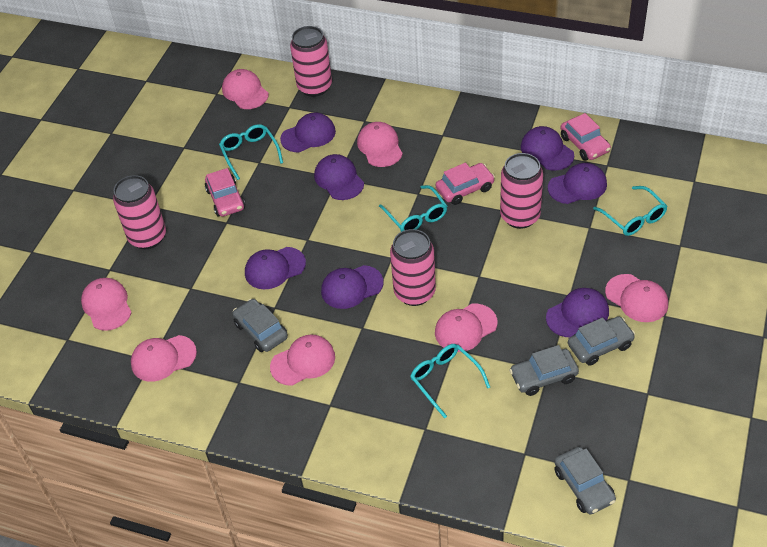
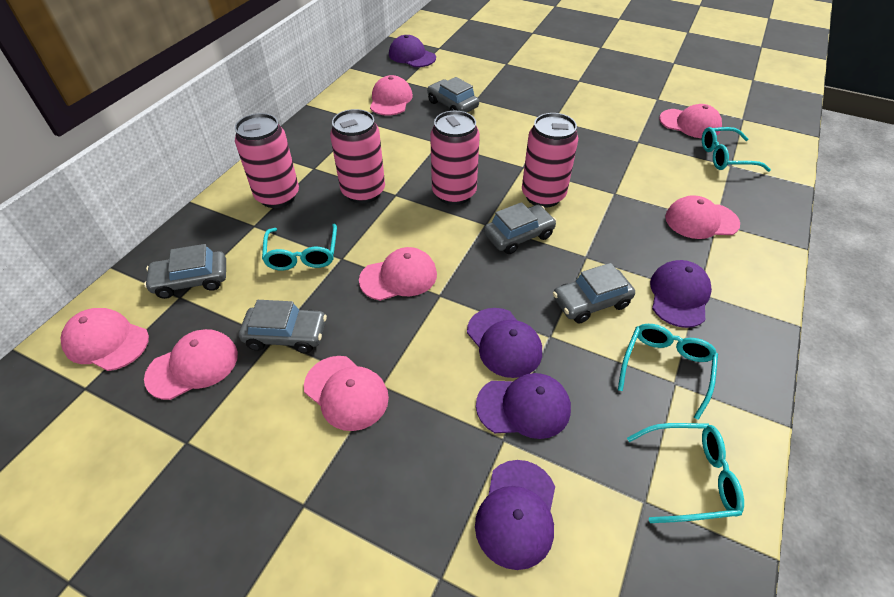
grey car: 4 -> 5
pink car: 3 -> 0
purple cap: 7 -> 5

